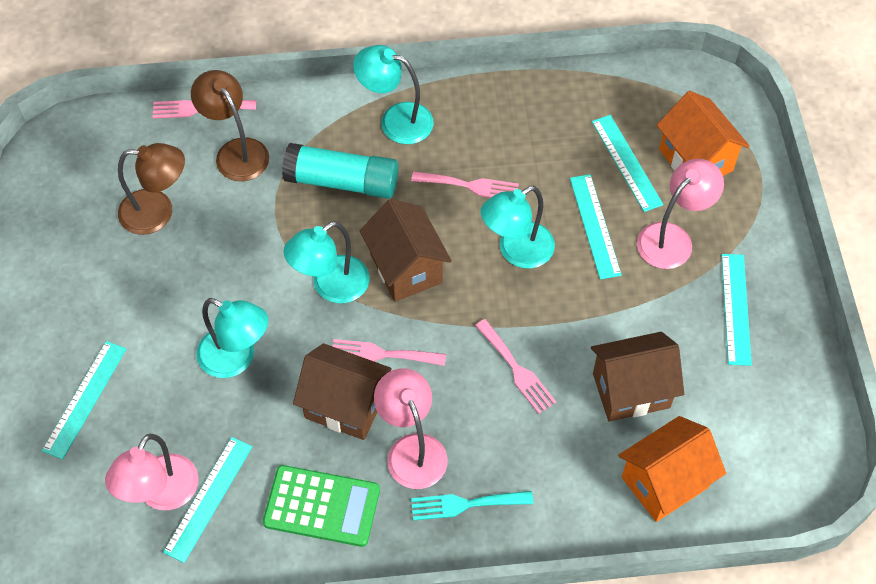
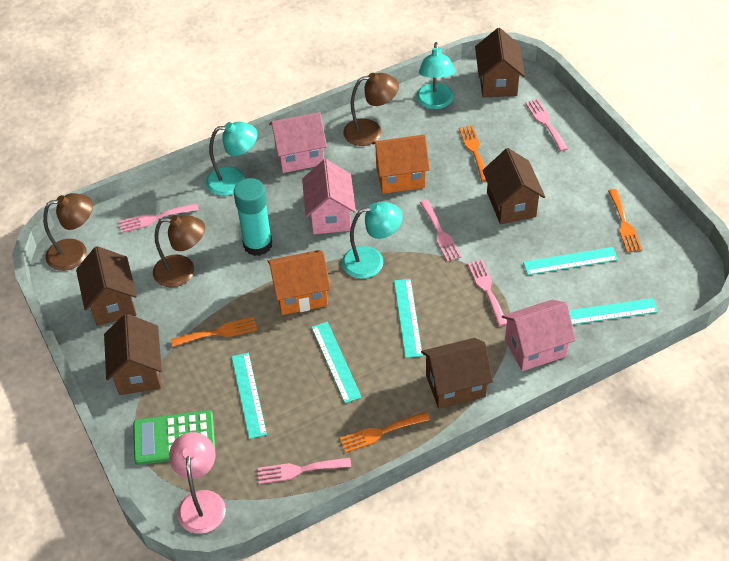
brown house: 3 -> 5
brown lamp: 2 -> 3
orange fork: 0 -> 4
pink fork: 4 -> 5
pink house: 0 -> 3
pink lamp: 3 -> 1
turquoise fork: 1 -> 0
turquoise lamp: 4 -> 3

